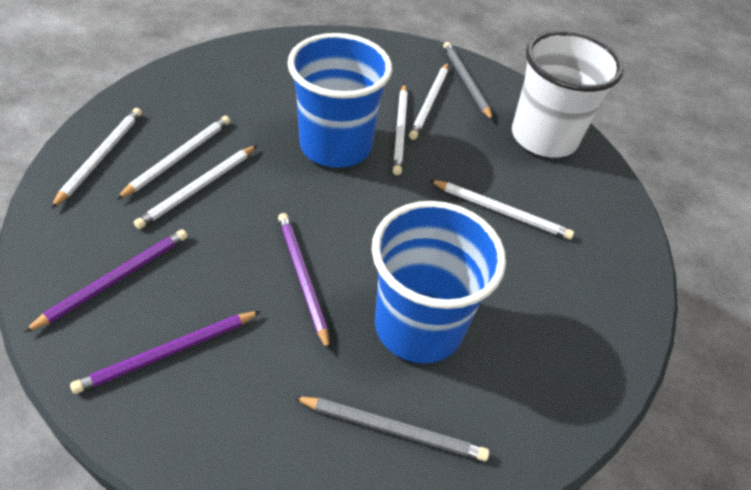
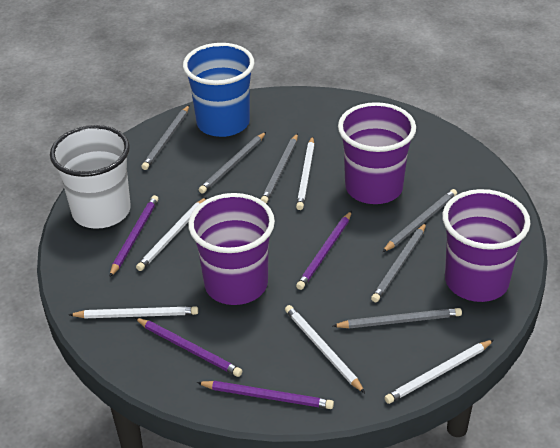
blue cup: 2 -> 1
grey pencil: 2 -> 6
purple cup: 0 -> 3
purple pencil: 3 -> 4
white pencil: 6 -> 5

